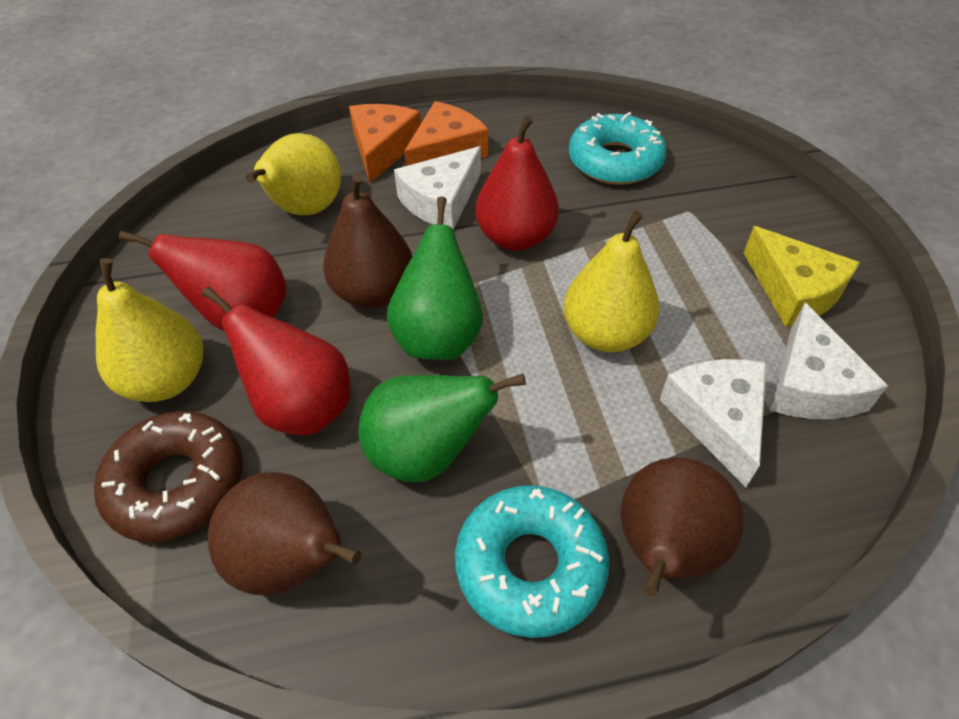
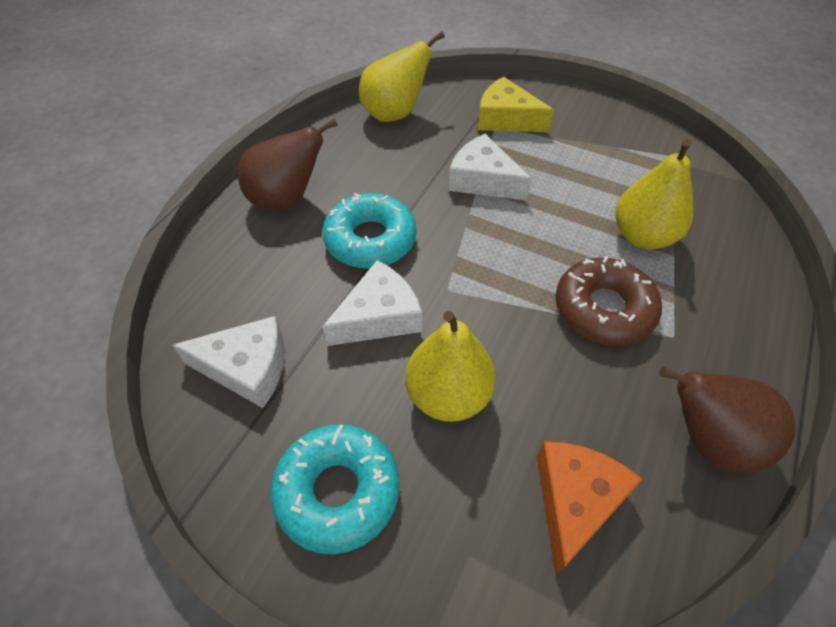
brown pear: 3 -> 2
green pear: 2 -> 0
orange cheese: 2 -> 1
red pear: 3 -> 0

